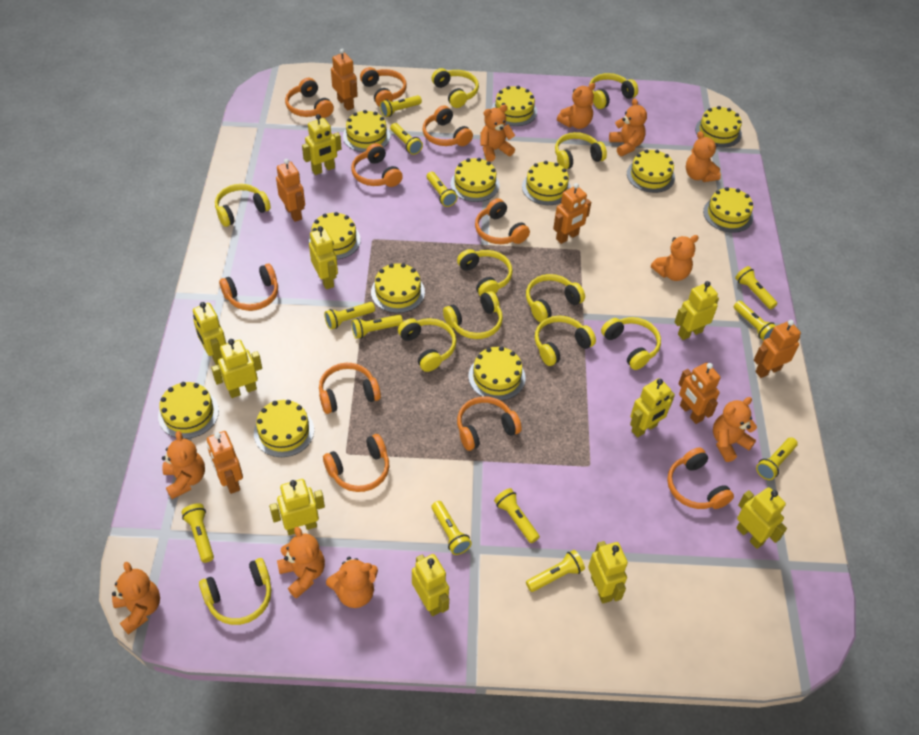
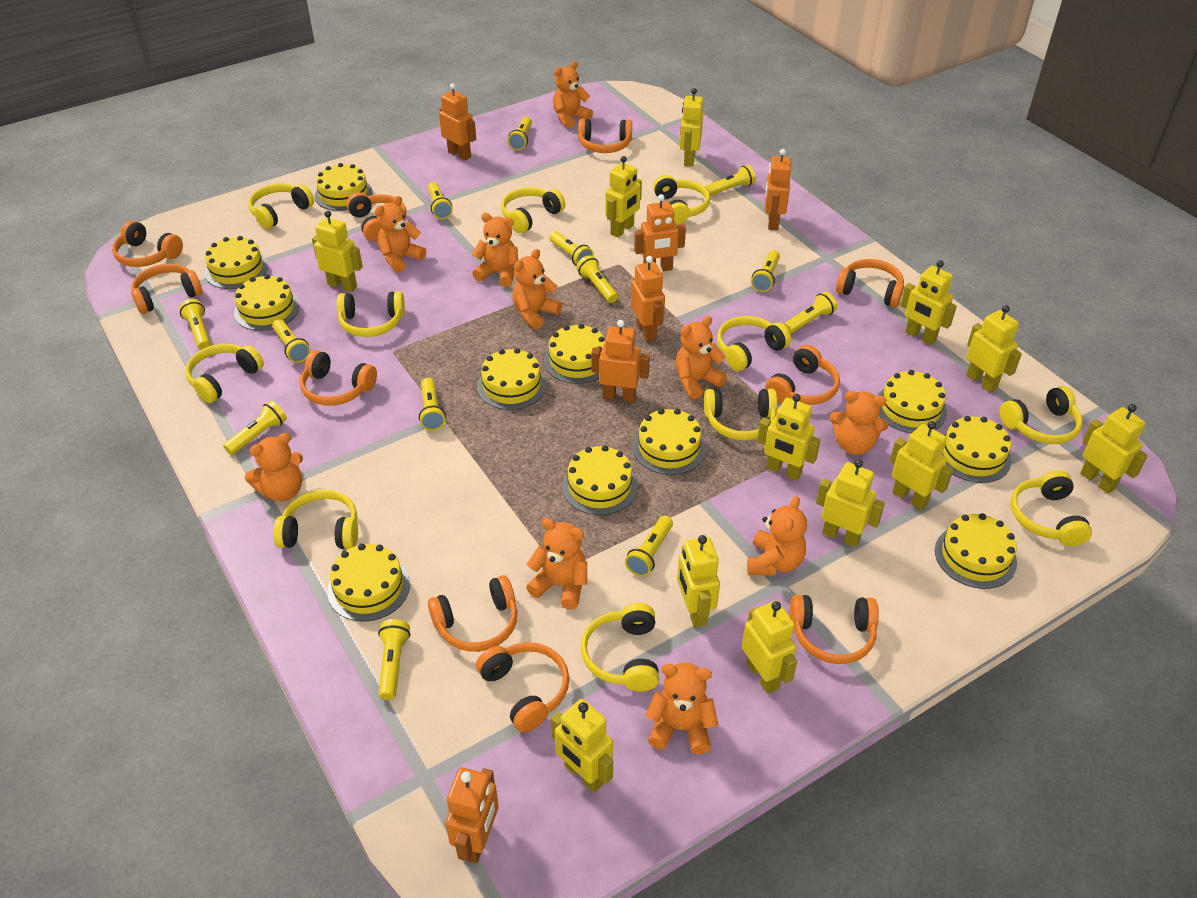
yellow cake: 12 -> 11
yellow flashlight: 12 -> 13
yellow robot: 10 -> 12

